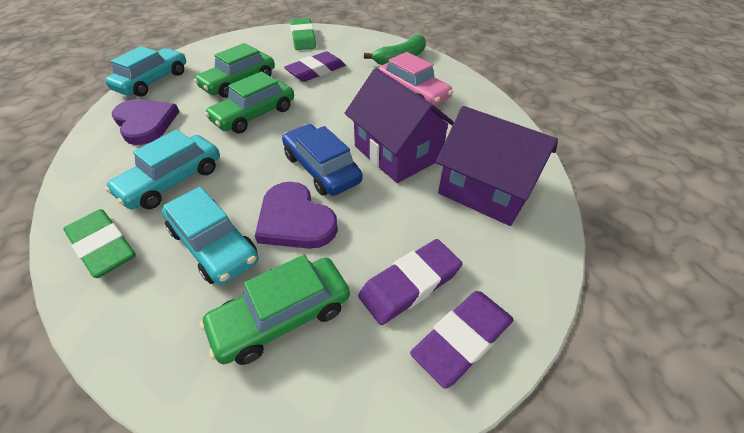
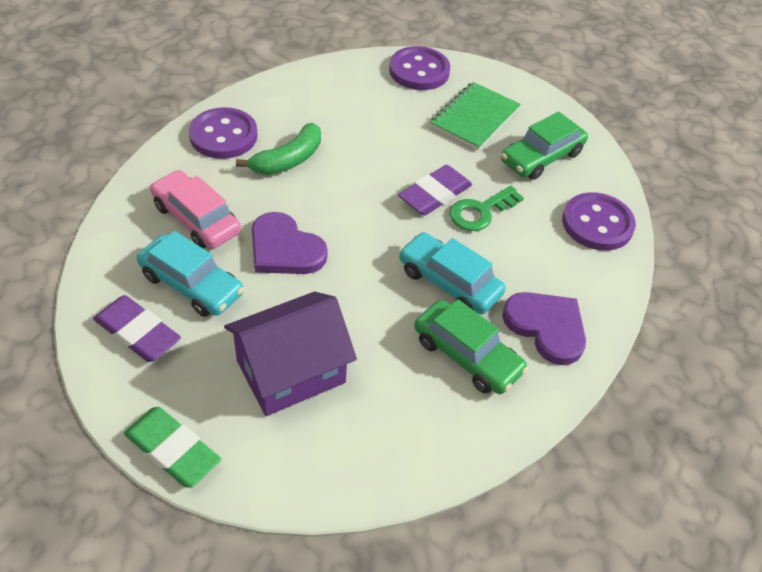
blue car: 1 -> 0
green car: 3 -> 2
green eraser: 2 -> 1
green key: 0 -> 1
green notebook: 0 -> 1
purple button: 0 -> 3
purple eraser: 3 -> 2
purple house: 2 -> 1
turquoise car: 3 -> 2

